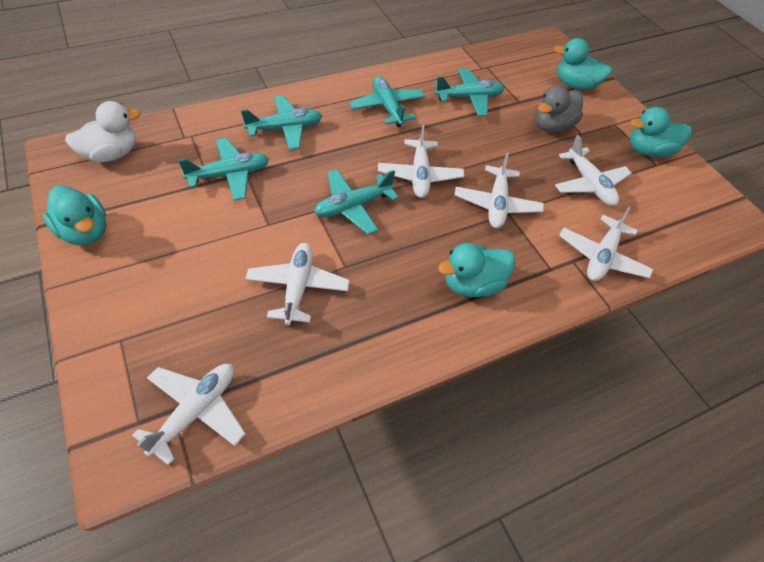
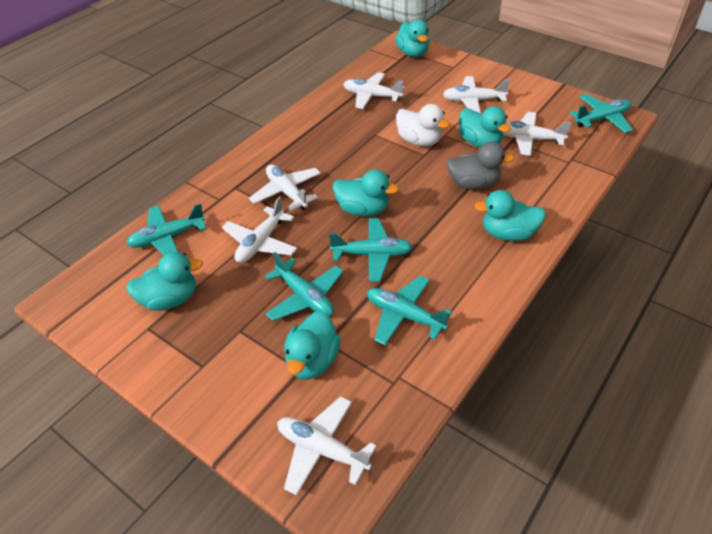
turquoise duck: 4 -> 6

